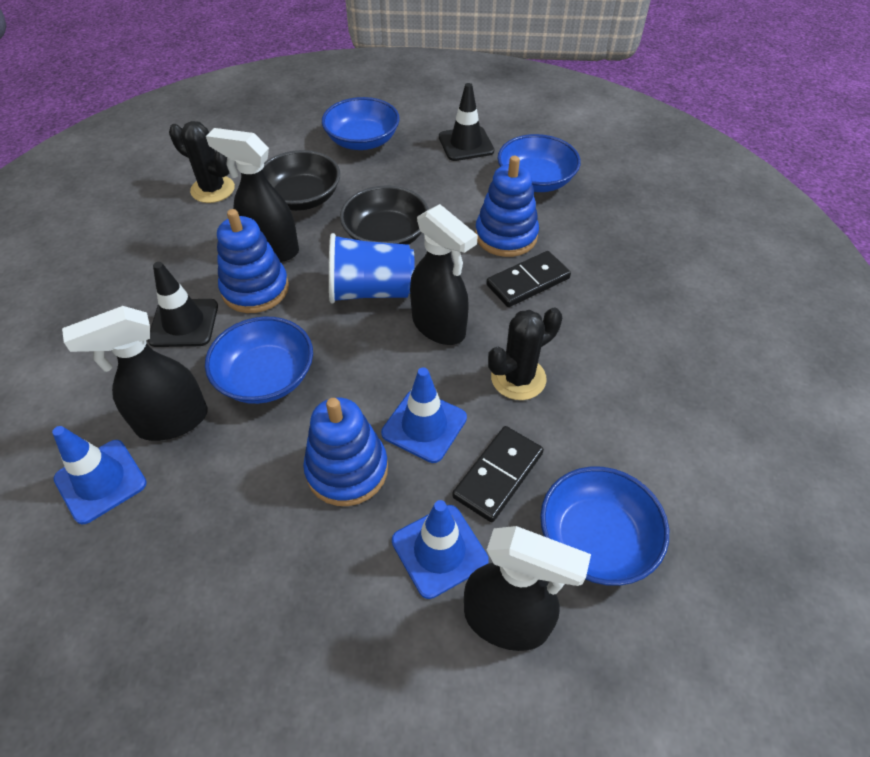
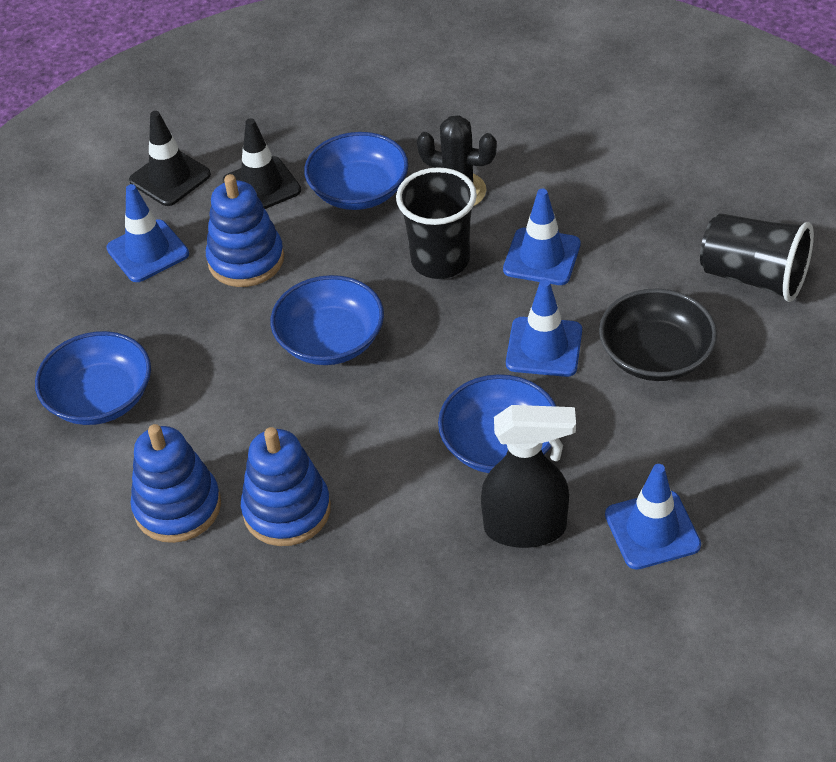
black bowl: 2 -> 1
black cactus: 2 -> 1
black cup: 0 -> 2
black domino: 2 -> 0
black spray bottle: 4 -> 1
blue cup: 1 -> 0
blue traffic cone: 3 -> 4

